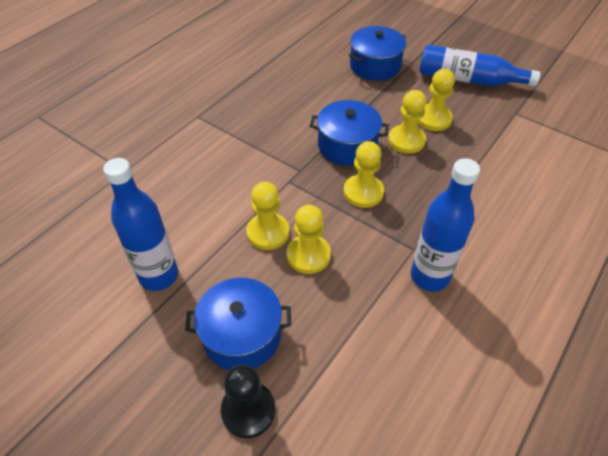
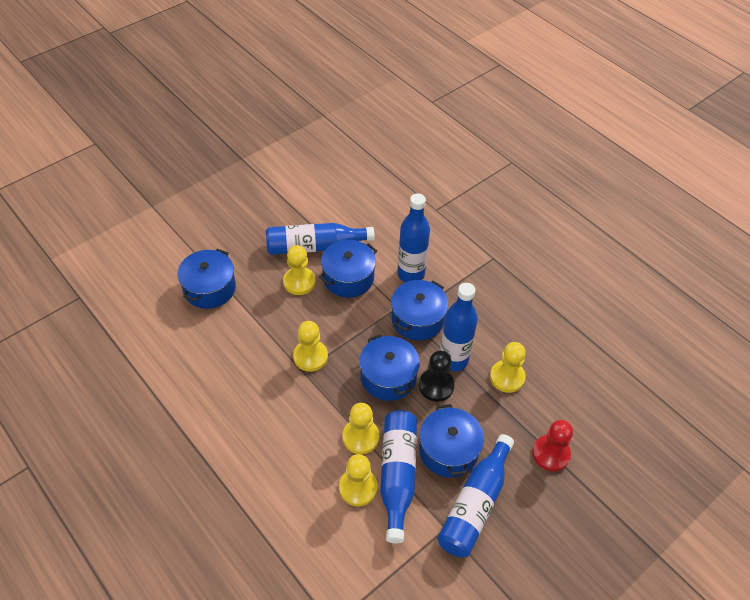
blue bottle: 3 -> 5
blue pot: 3 -> 5
red pawn: 0 -> 1

